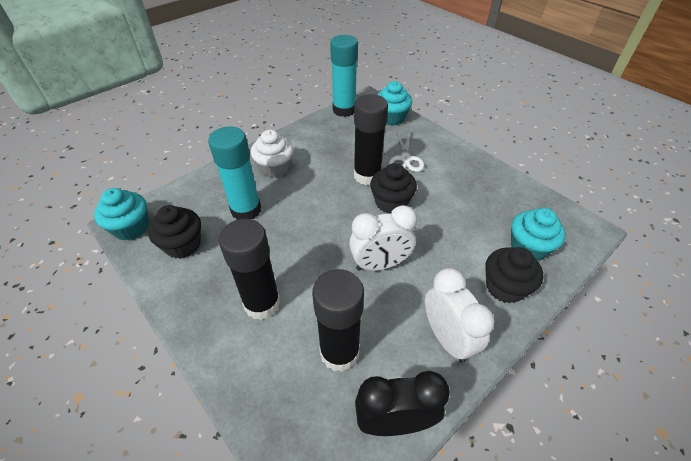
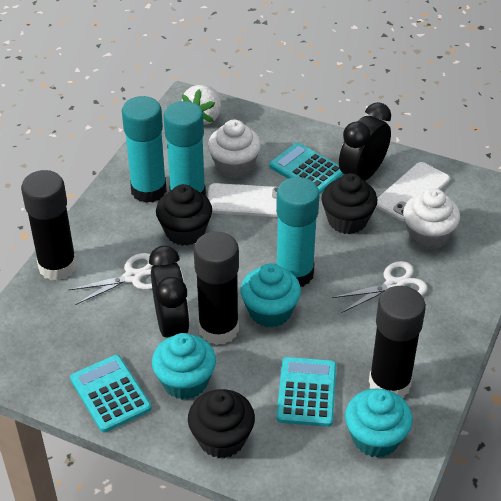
black clock: 1 -> 2
turquoise calculator: 0 -> 3
turquoise glue stick: 2 -> 3
white clock: 2 -> 0
white cupcake: 1 -> 2
white phone: 0 -> 2
white scissors: 1 -> 2
white strawberry: 0 -> 1

